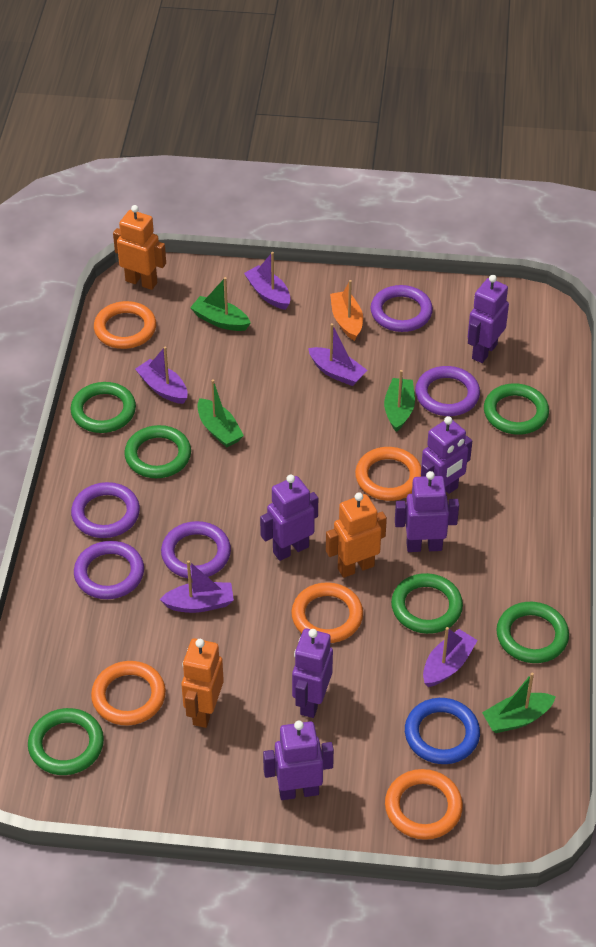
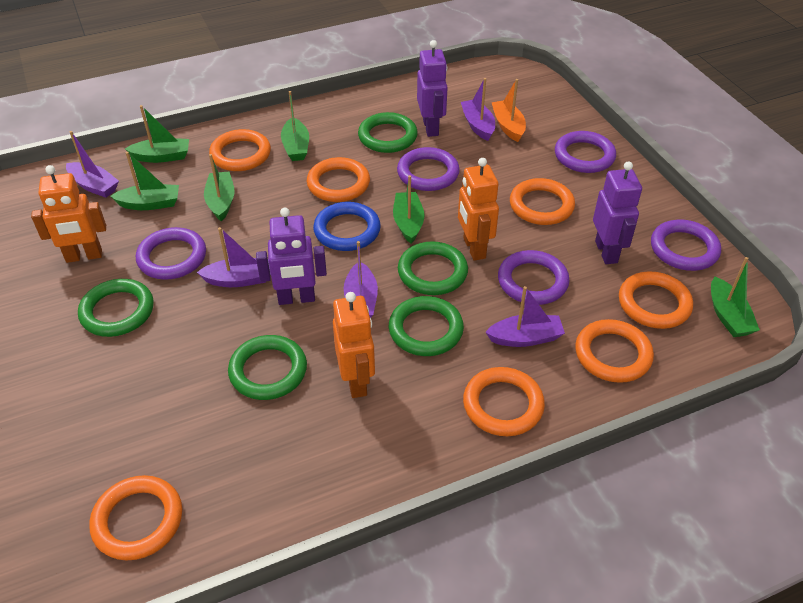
green boat: 4 -> 6
green ring: 6 -> 5
orange ring: 5 -> 7
purple robot: 6 -> 3

